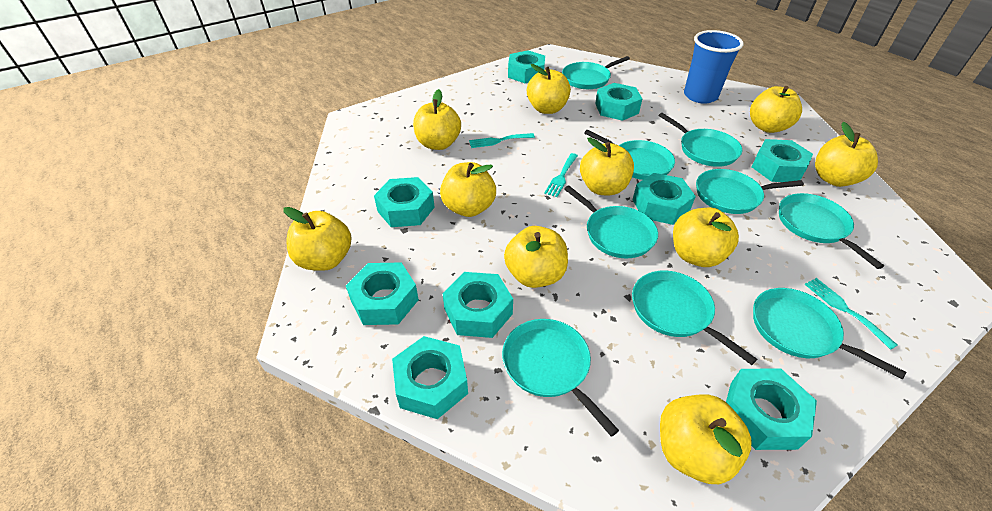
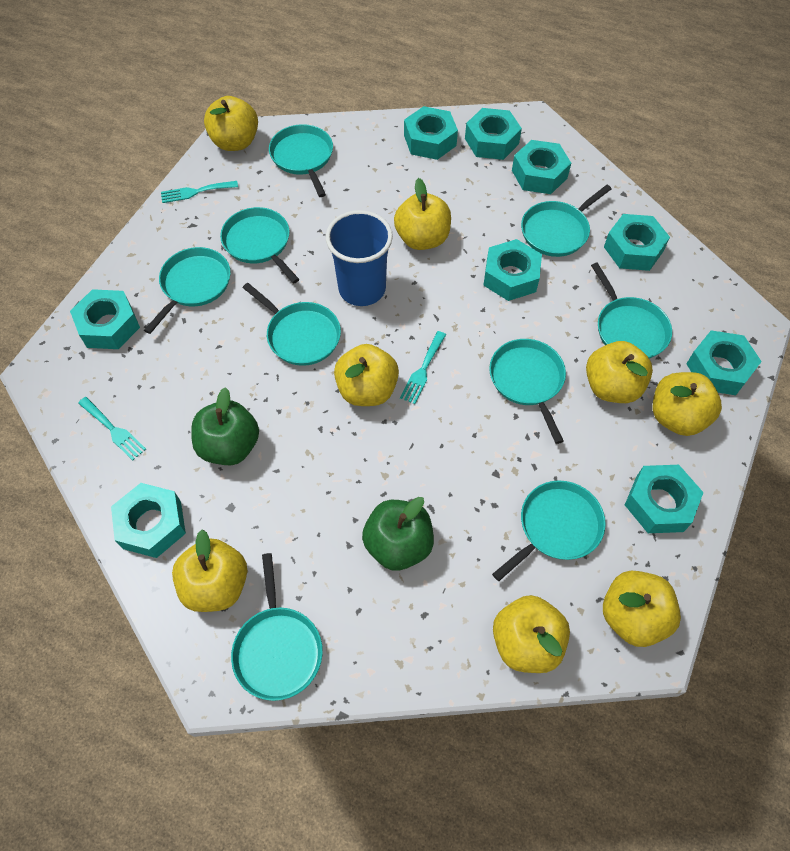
green apple: 0 -> 2
yellow apple: 10 -> 8

